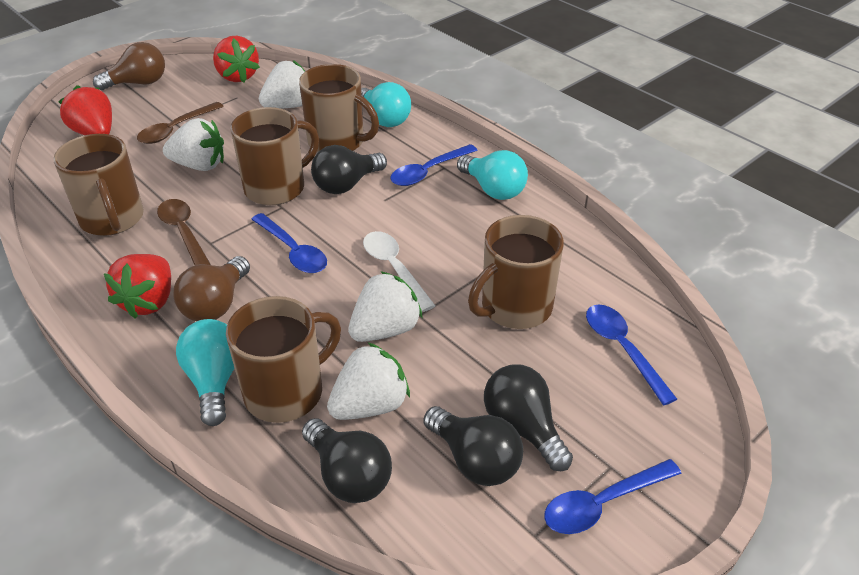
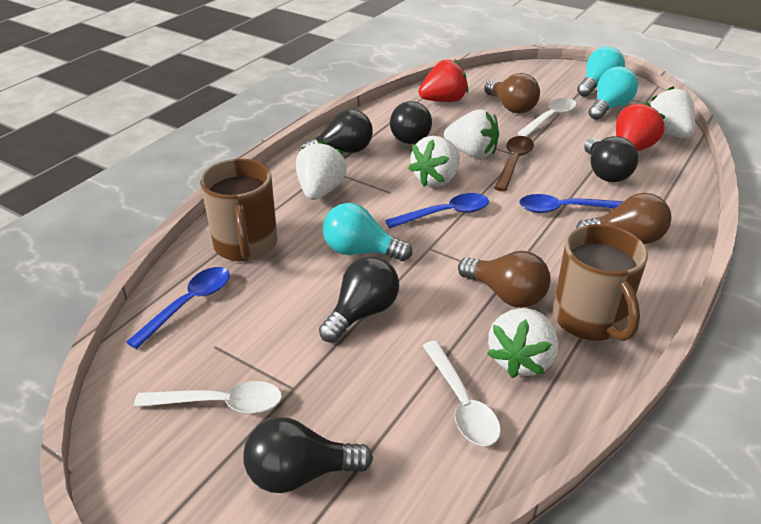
black light bulb: 4 -> 5
blue spoon: 4 -> 3
brown light bulb: 2 -> 3
brown mug: 5 -> 2
brown spoon: 2 -> 1
red strawberry: 3 -> 2
white spoon: 1 -> 3
white strawberry: 4 -> 5

